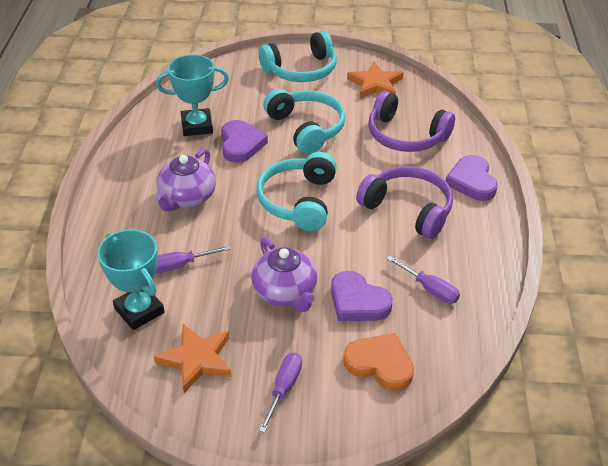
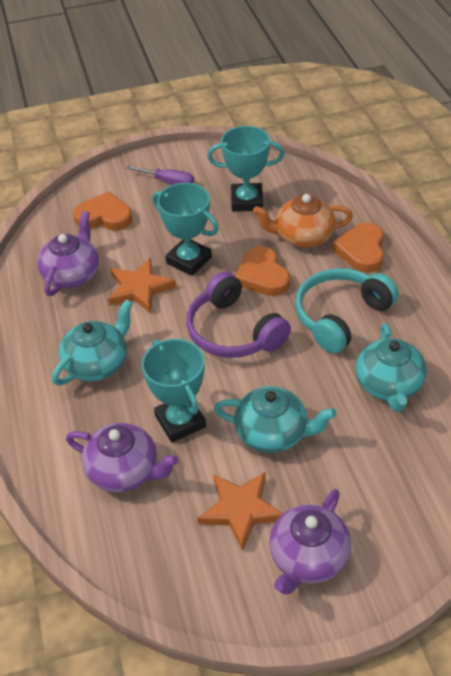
orange heart: 1 -> 3
orange teapot: 0 -> 1
purple headphones: 2 -> 1
purple heart: 3 -> 0
purple screwdriver: 3 -> 1
purple teapot: 2 -> 3
turquoise headphones: 3 -> 1
turquoise teapot: 0 -> 3
turquoise trophy: 2 -> 3

